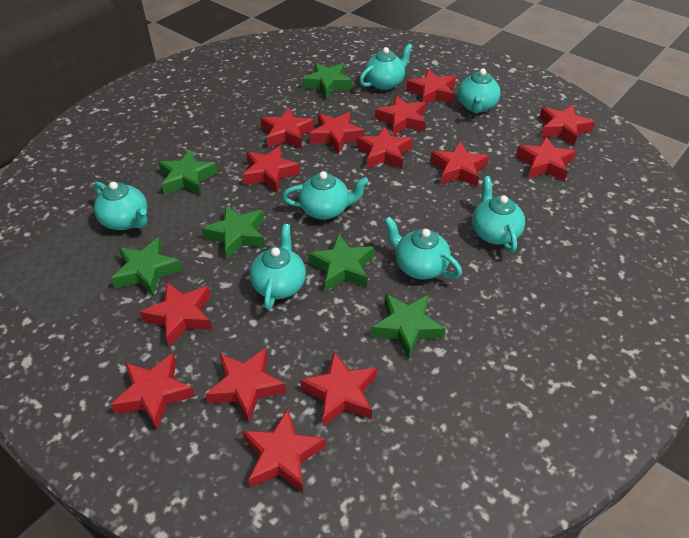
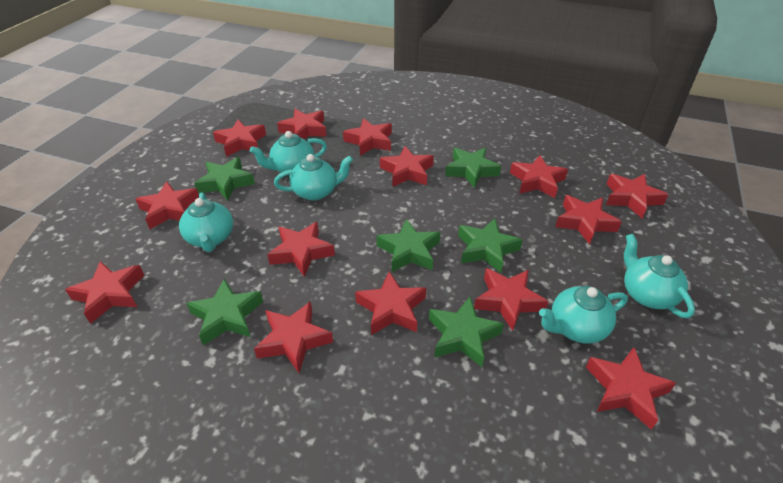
turquoise teapot: 7 -> 5

